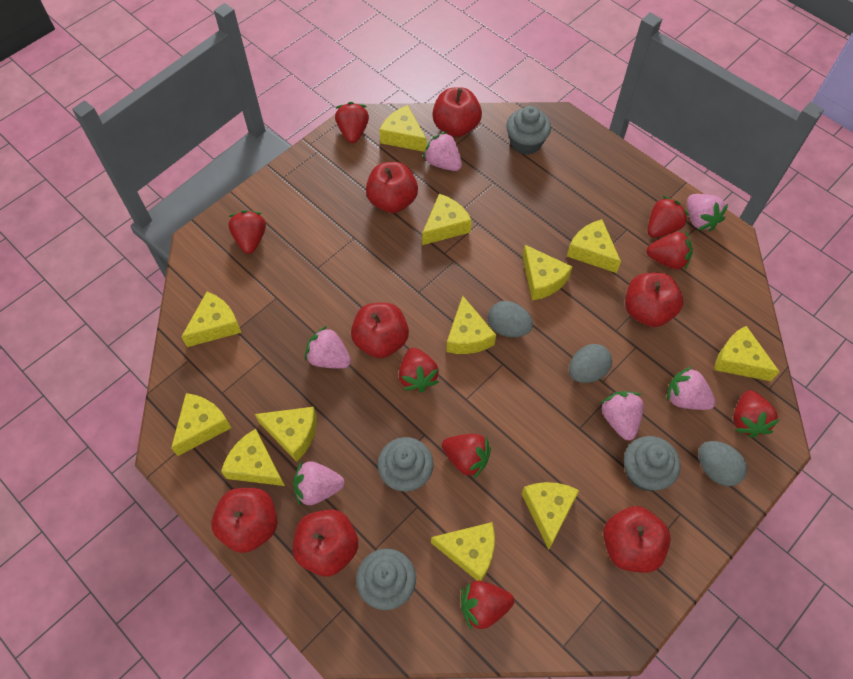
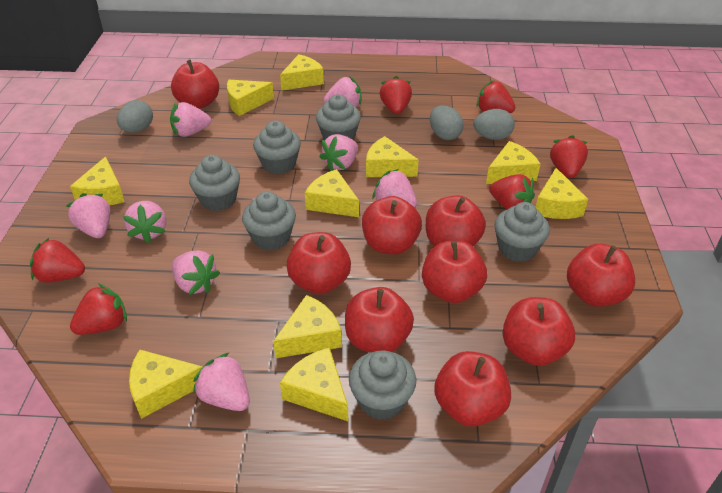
grey cupcake: 4 -> 6
pink strawberry: 6 -> 8
red apple: 7 -> 9
red strawberry: 8 -> 6
yellow cheese: 12 -> 10

